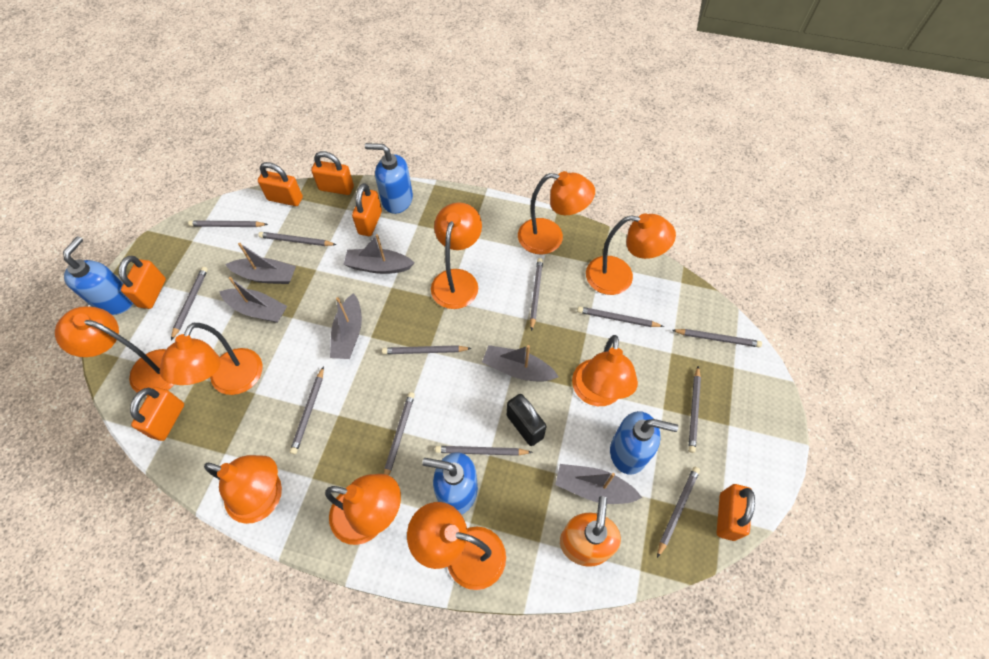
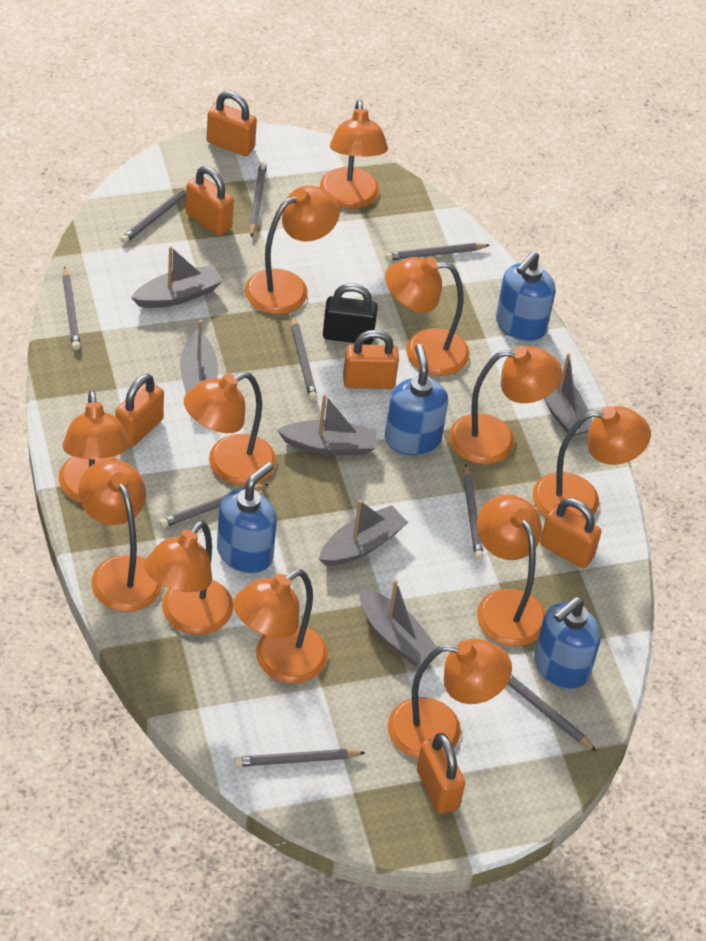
grey pencil: 12 -> 9
orange lamp: 9 -> 12
orange soap dispenser: 1 -> 0

